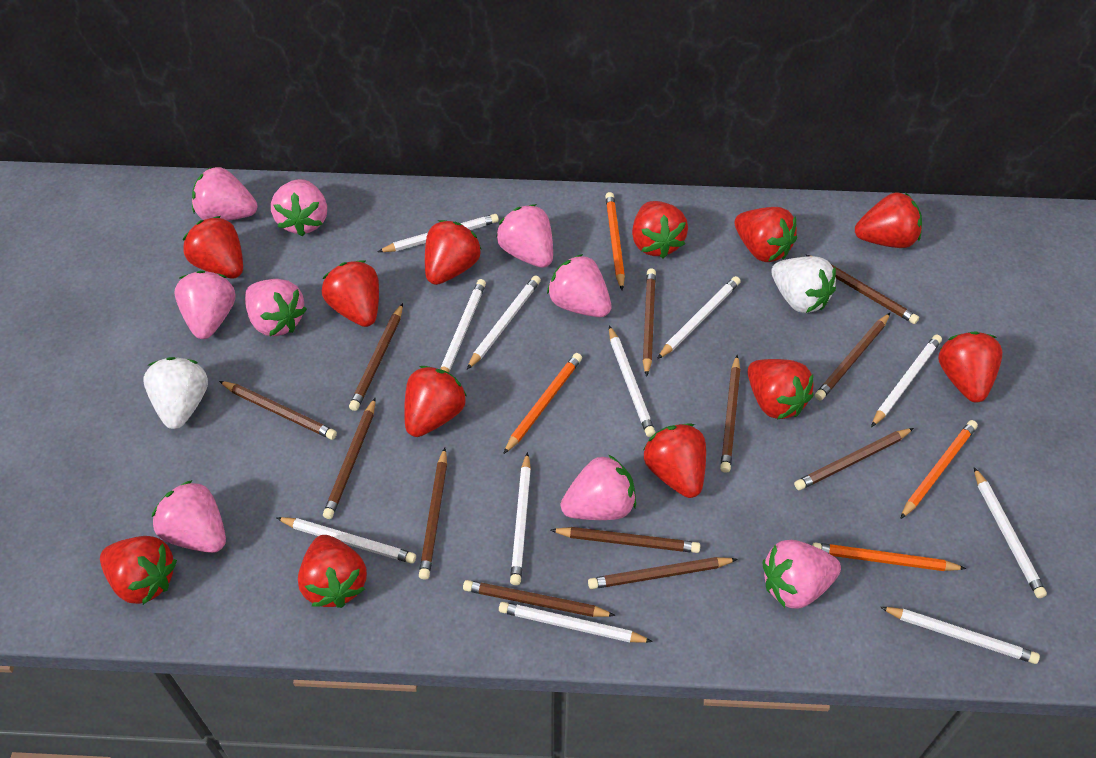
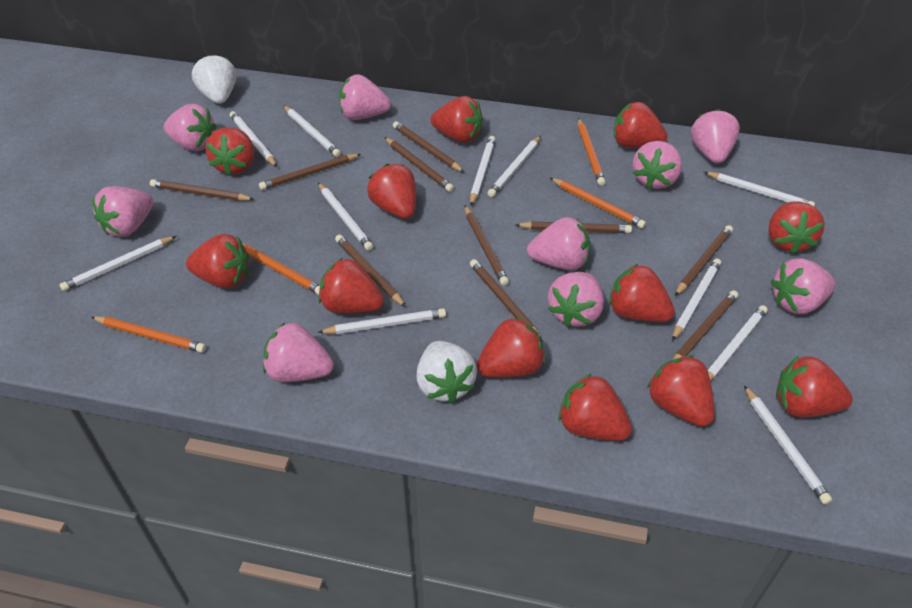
brown pencil: 12 -> 10

